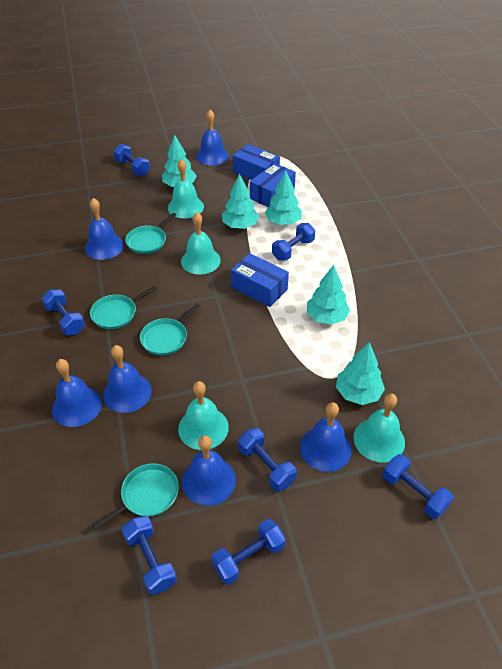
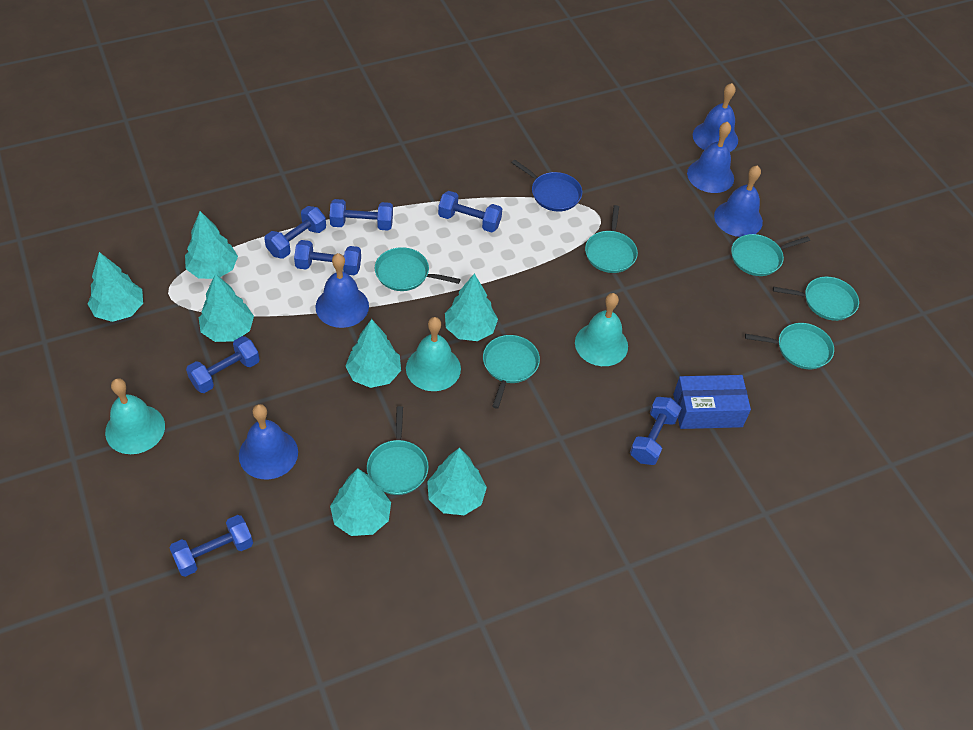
blue bell: 6 -> 5
blue box: 3 -> 1
blue pan: 0 -> 1
turquoise bell: 4 -> 3
turquoise pan: 4 -> 7
turquoise tree: 5 -> 7

